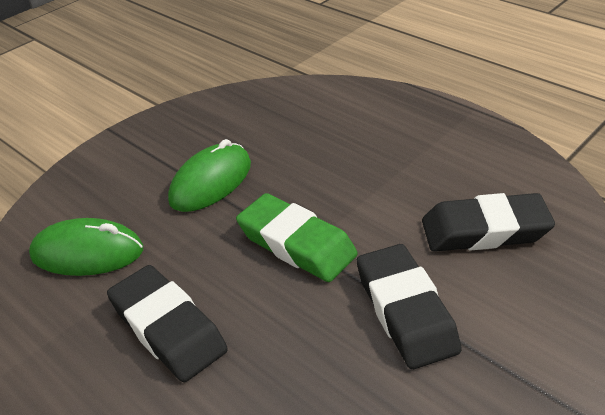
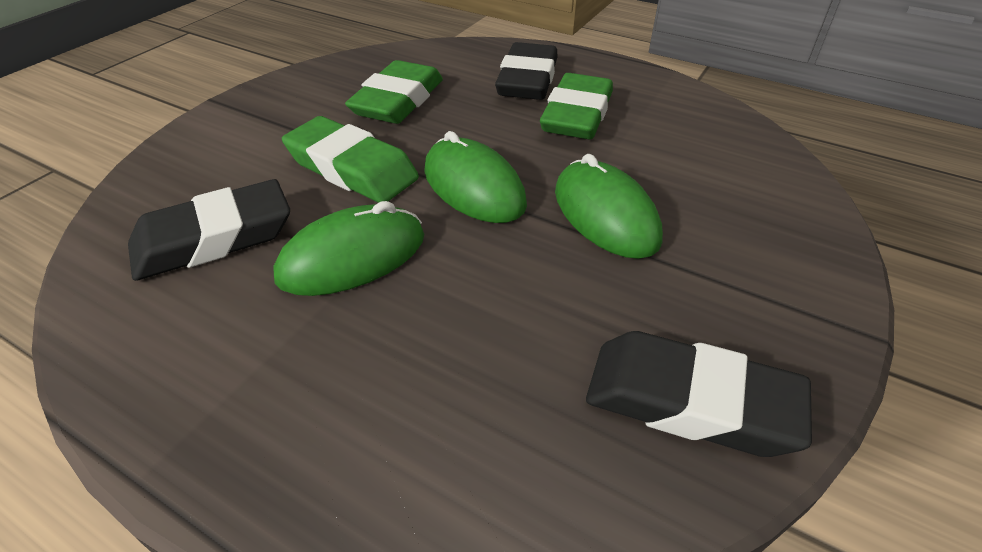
green eraser: 1 -> 3
green mouse: 2 -> 3

